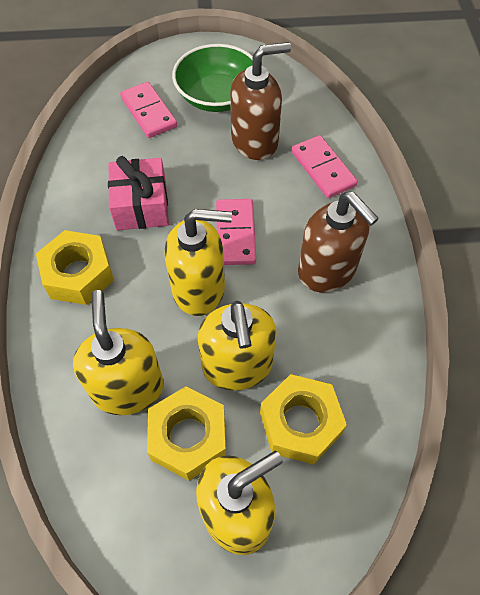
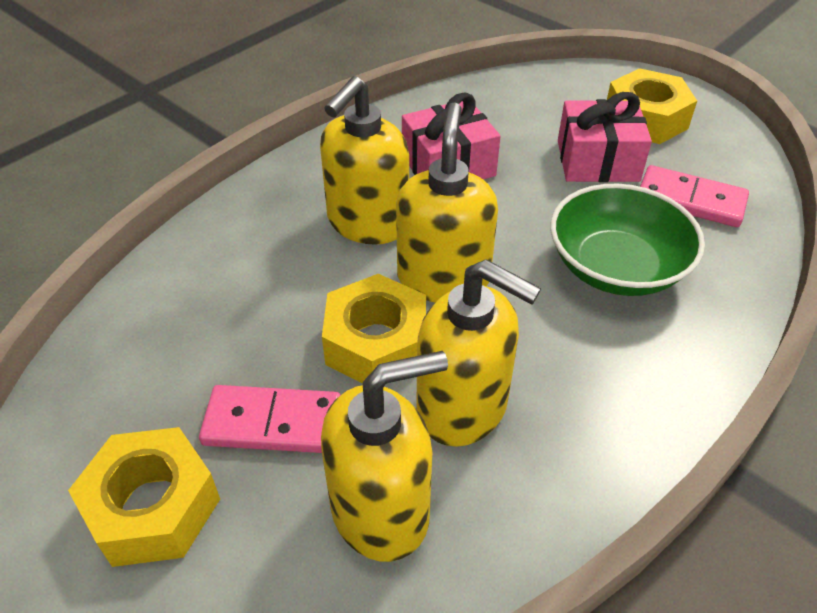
brown soap dispenser: 2 -> 0
pink domino: 3 -> 2
pink gift: 1 -> 2

